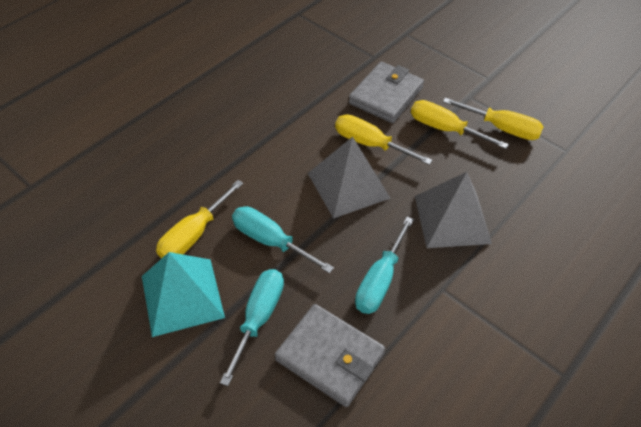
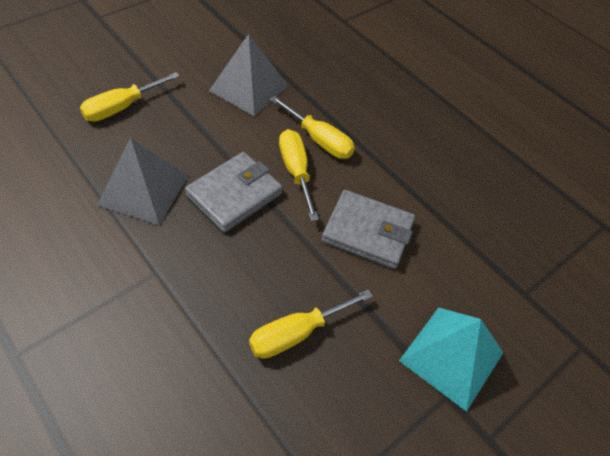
turquoise screwdriver: 3 -> 0

